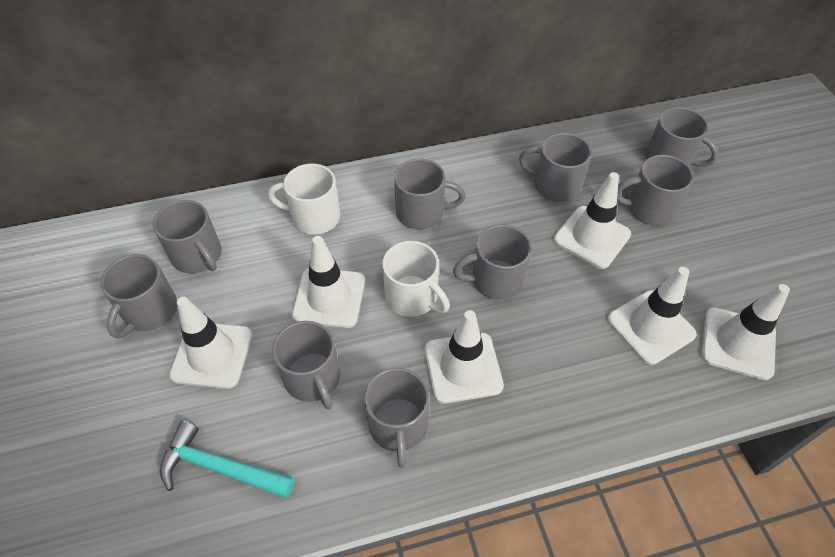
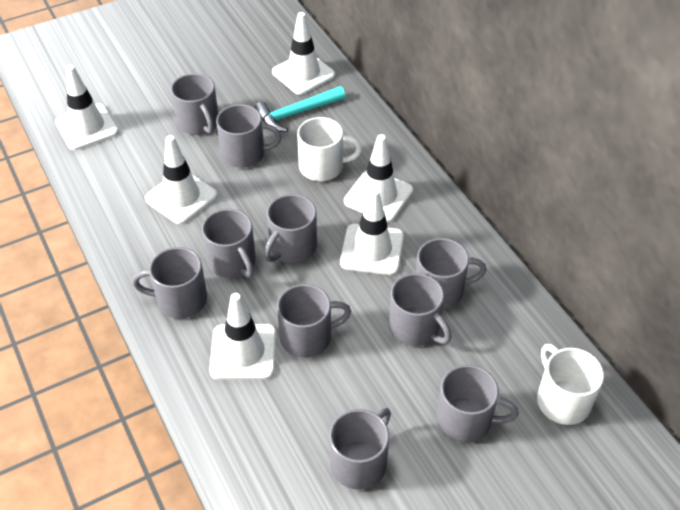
grey mug: 9 -> 10

